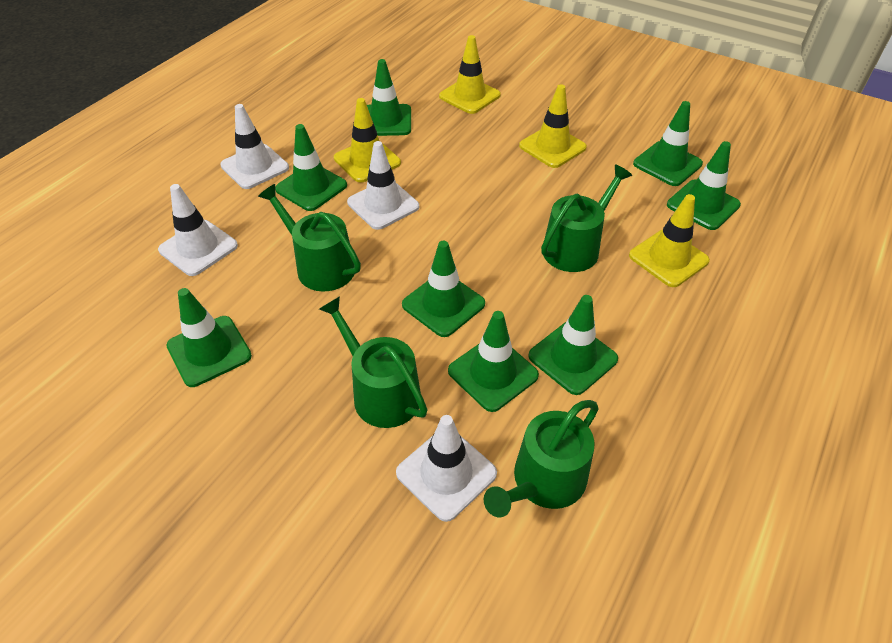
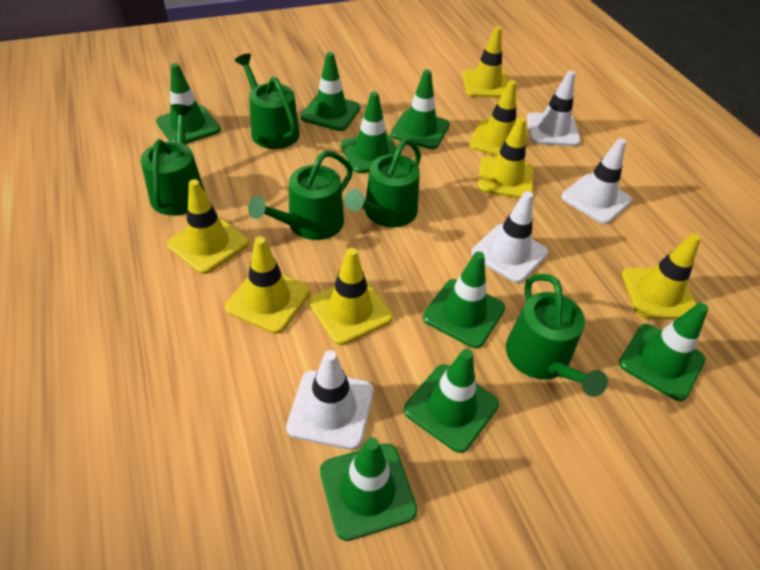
green watering can: 4 -> 5
yellow traffic cone: 4 -> 7

